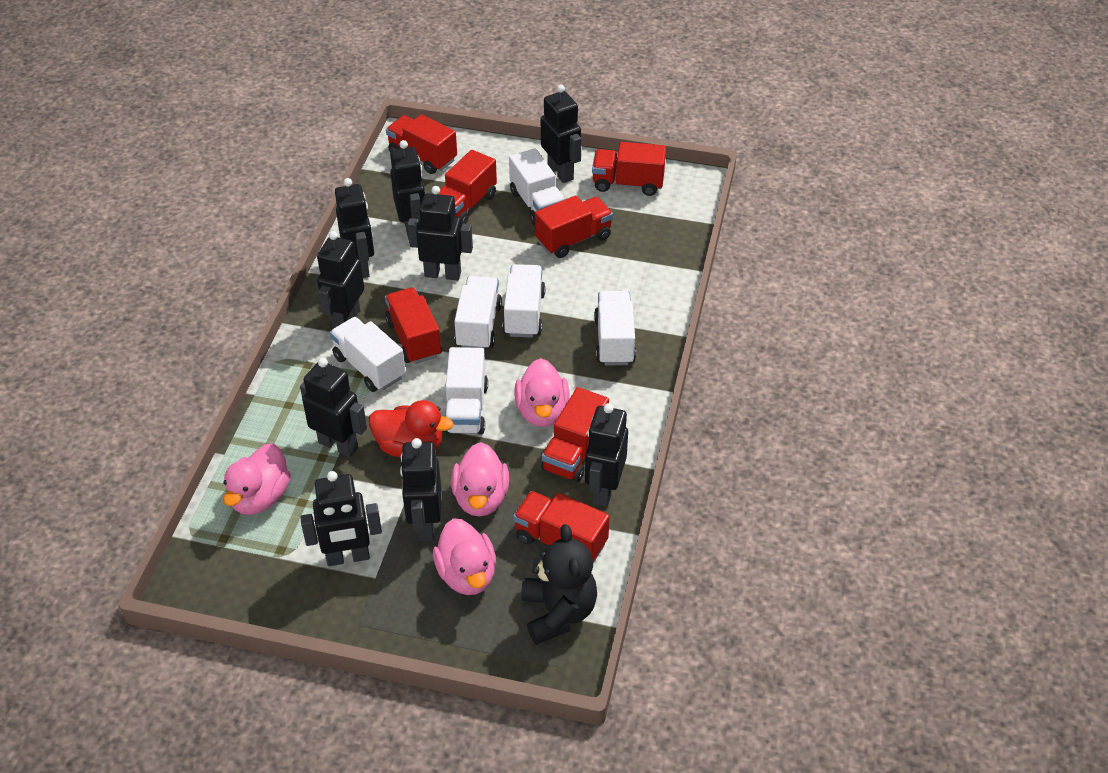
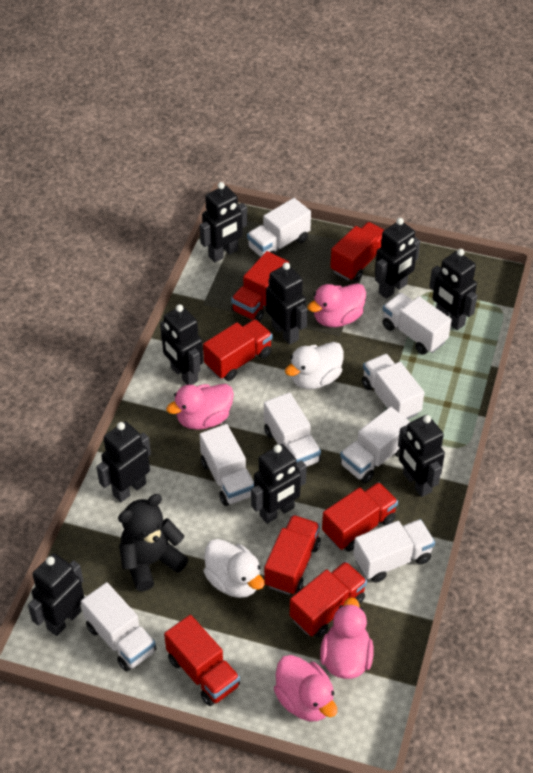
red duck: 1 -> 0
white duck: 0 -> 2
white truck: 6 -> 8

